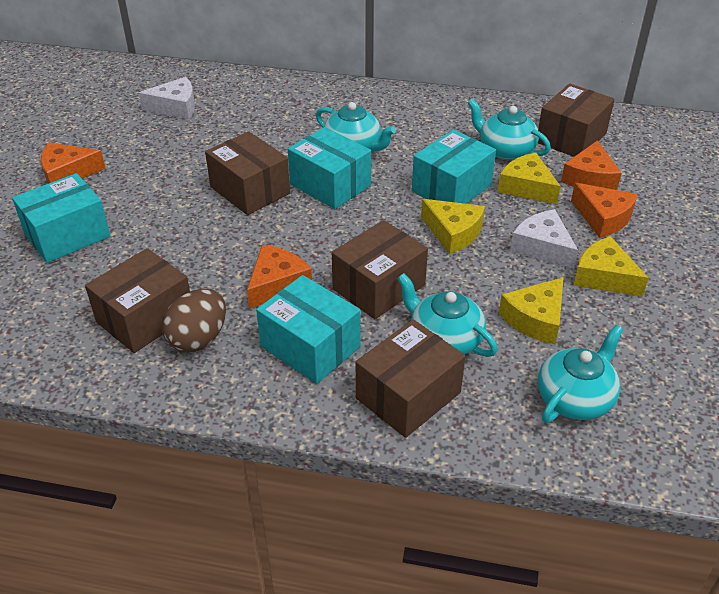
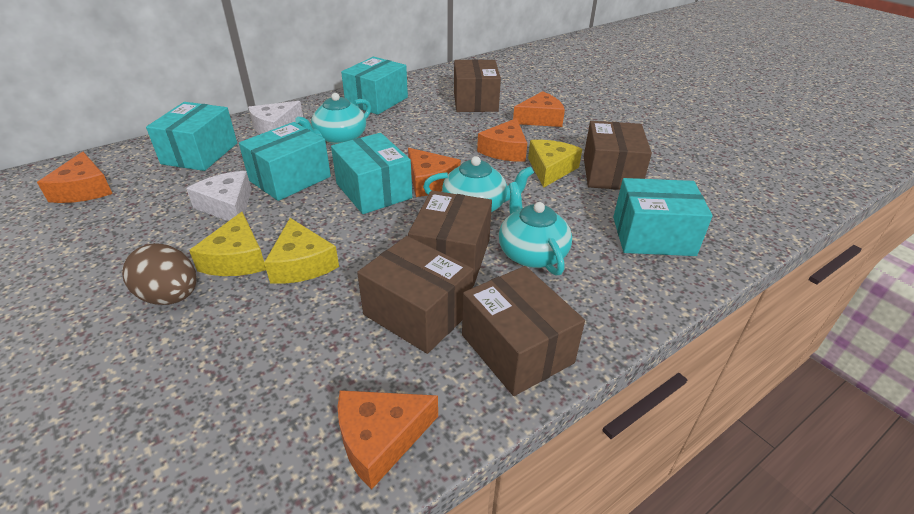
orange cheese: 4 -> 5
turquoise box: 4 -> 5
turquoise teapot: 4 -> 3
yellow cheese: 4 -> 3

